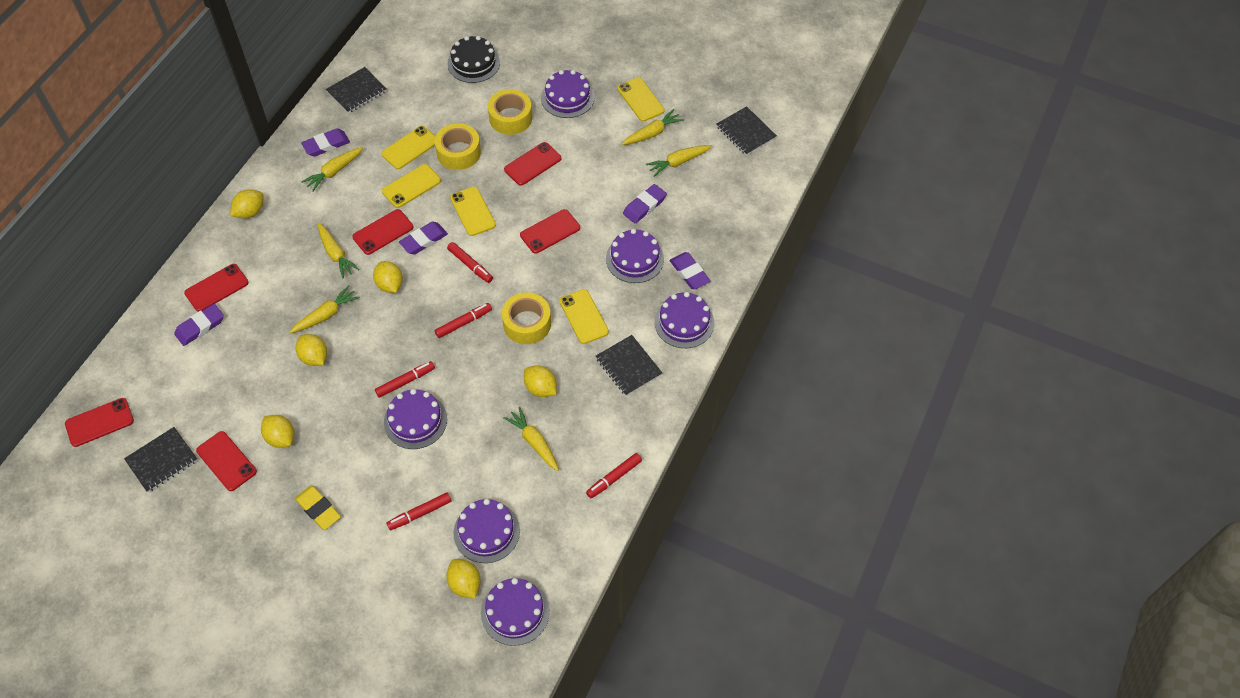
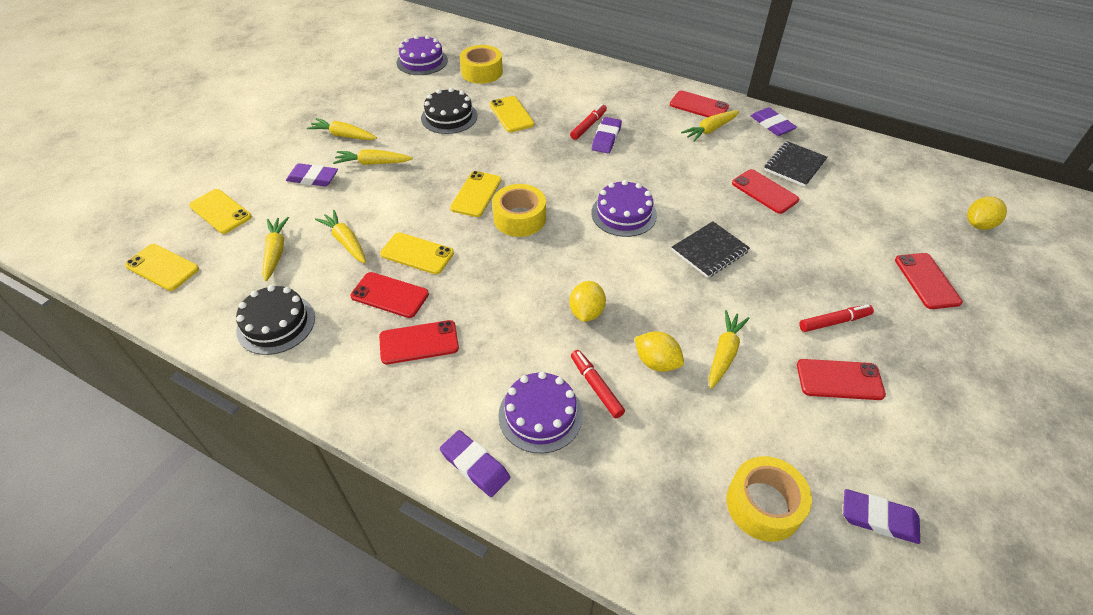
black cake: 1 -> 2
black notebook: 4 -> 2
purple cake: 6 -> 3
red marker: 5 -> 3
yellow eraser: 1 -> 0
yellow lemon: 6 -> 3

